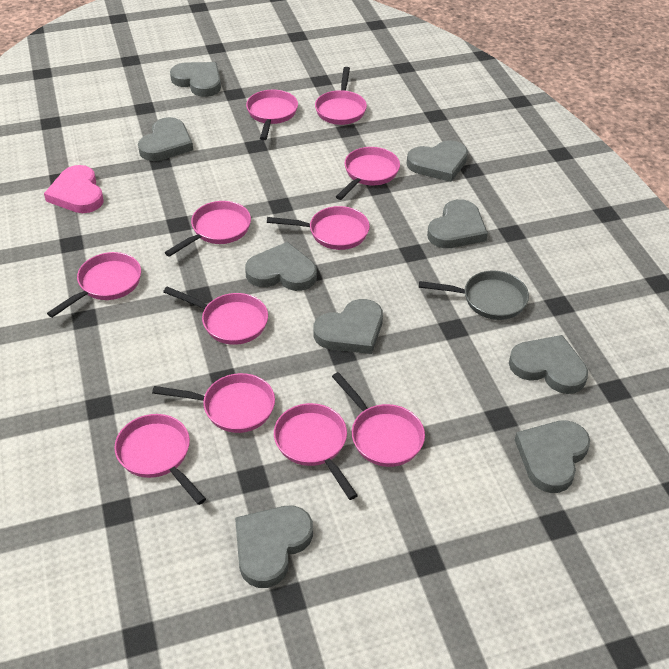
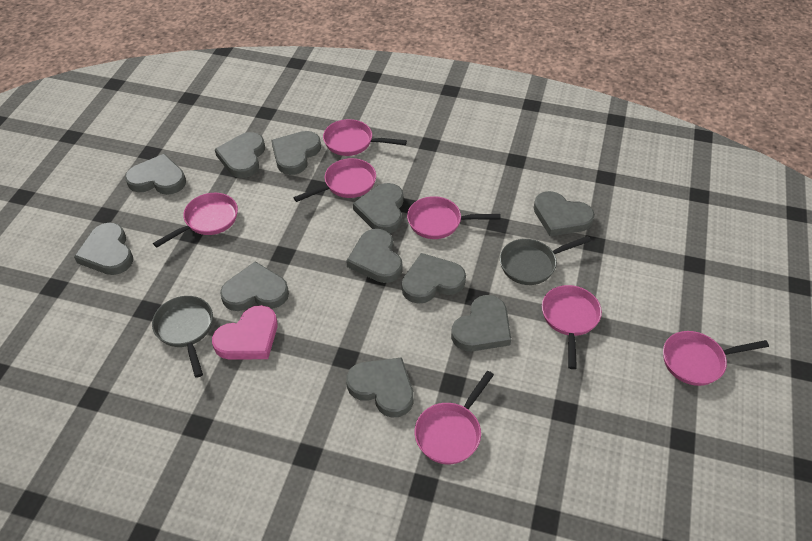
grey heart: 9 -> 11
grey pan: 1 -> 2
pink pan: 11 -> 7

